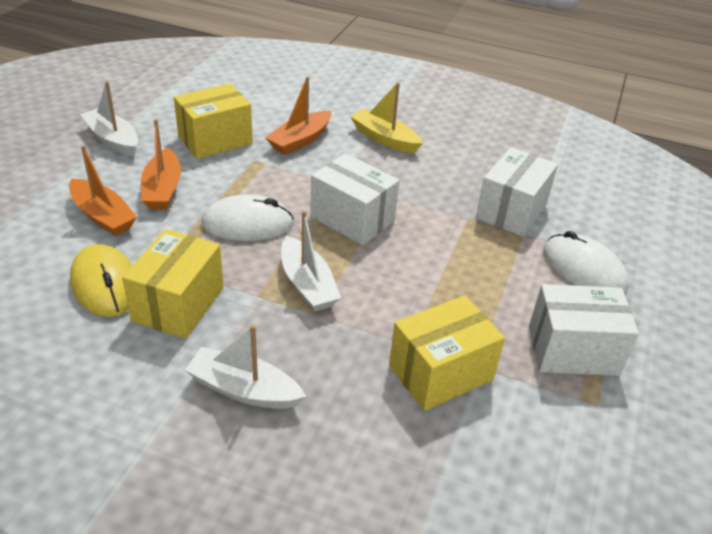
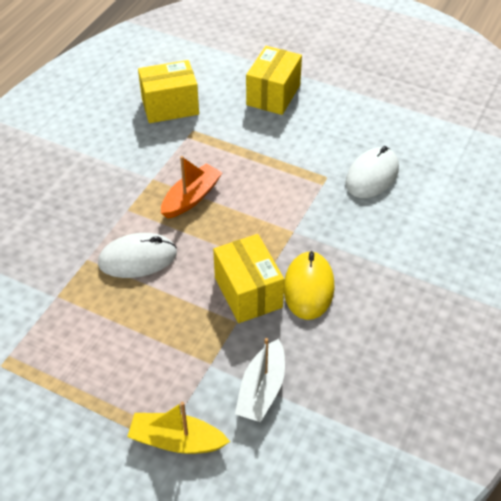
orange boat: 3 -> 1
white boat: 3 -> 1
white box: 3 -> 0

